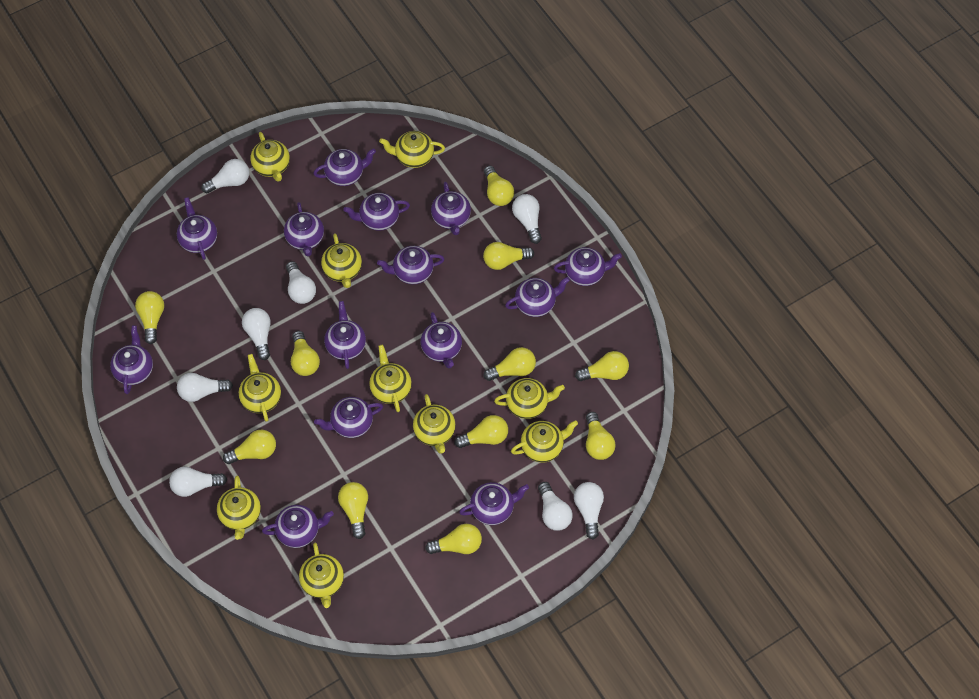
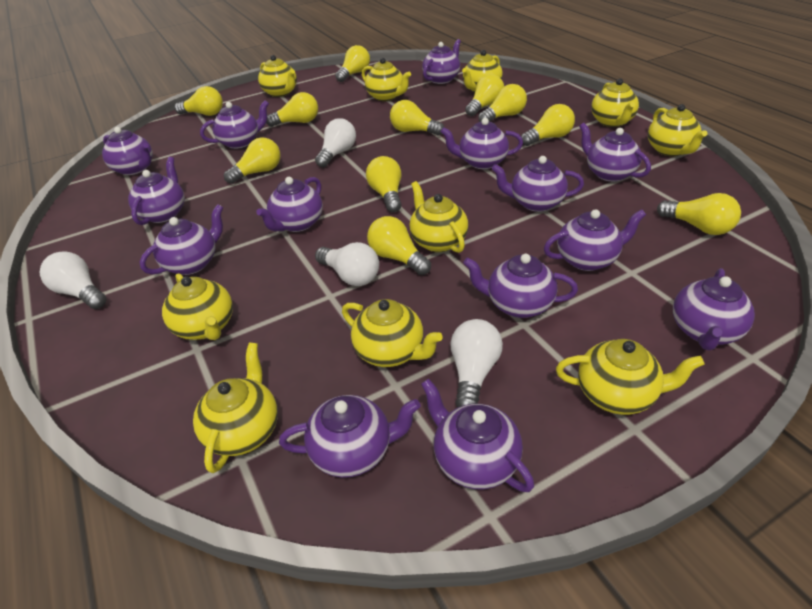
white light bulb: 8 -> 4

